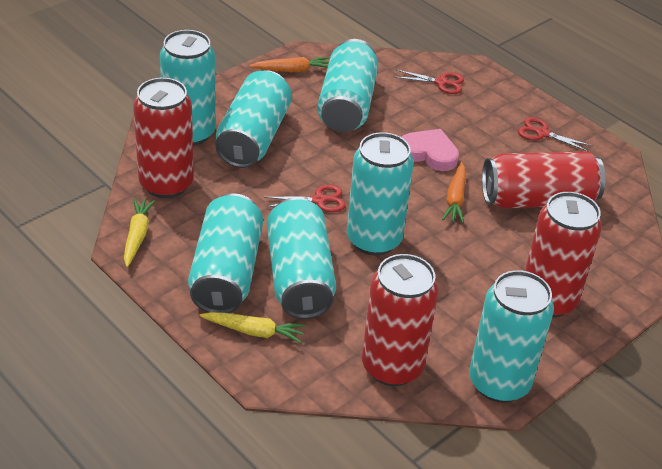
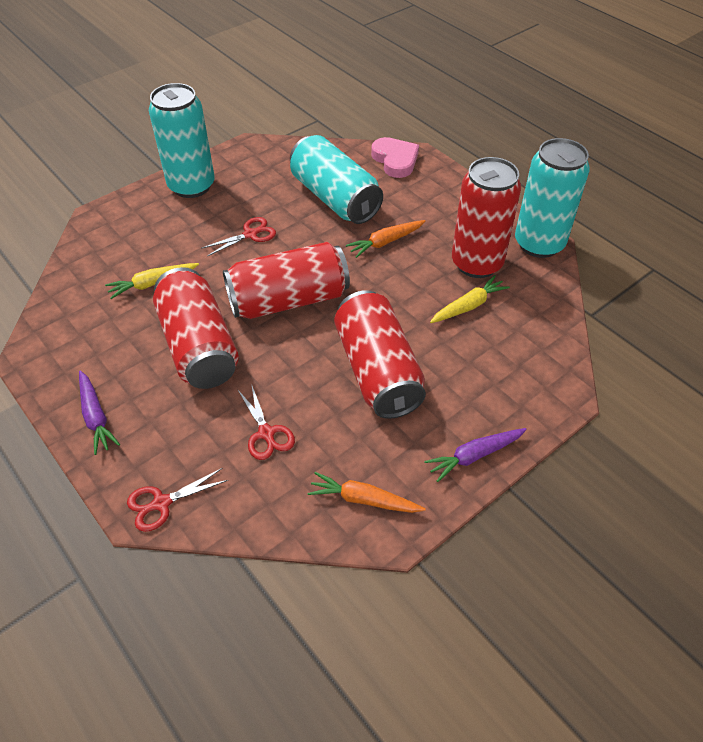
purple carrot: 0 -> 2
turquoise can: 7 -> 3

